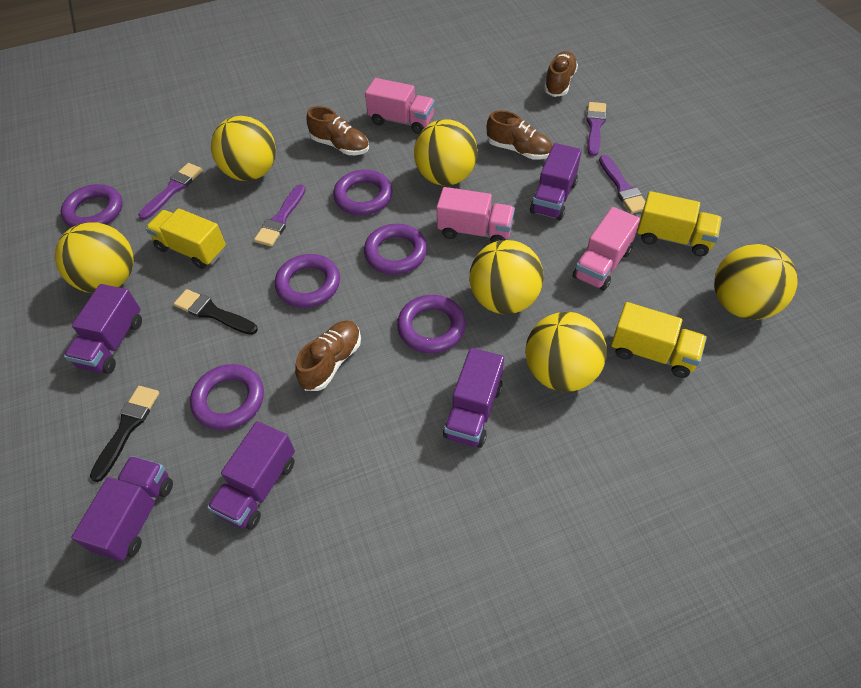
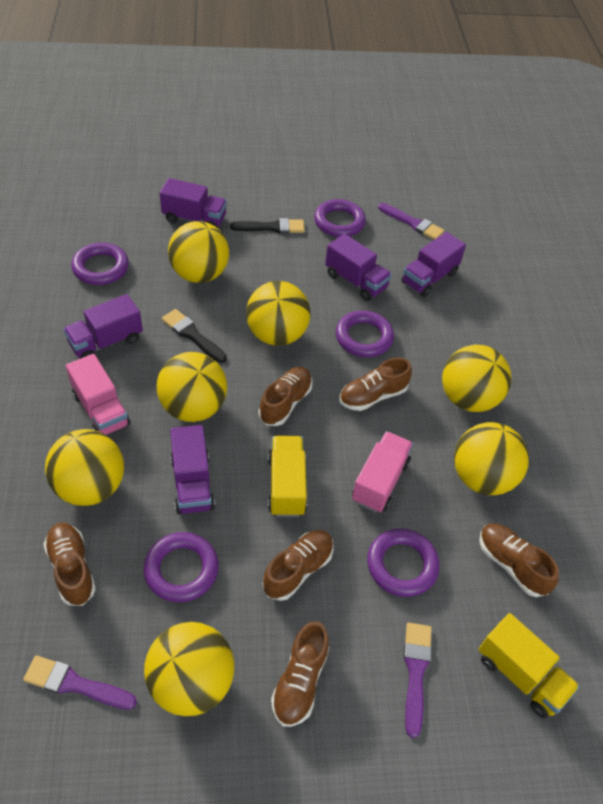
brown shoe: 4 -> 6
pink truck: 3 -> 2
purple brush: 4 -> 3
purple ring: 6 -> 5
yellow ball: 6 -> 7
yellow truck: 3 -> 2

